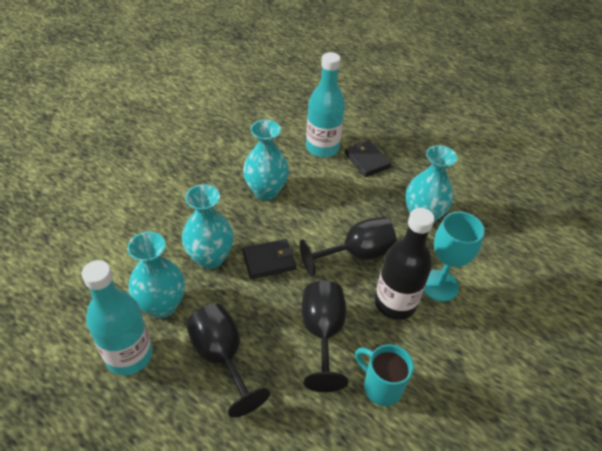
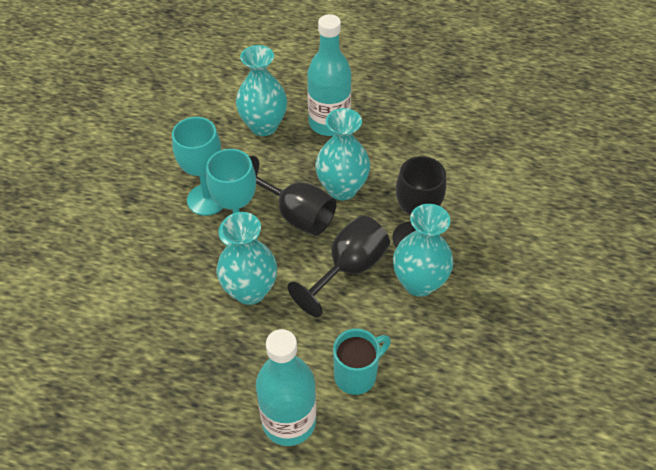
black bottle: 1 -> 0
black wallet: 2 -> 0
turquoise goblet: 1 -> 2

